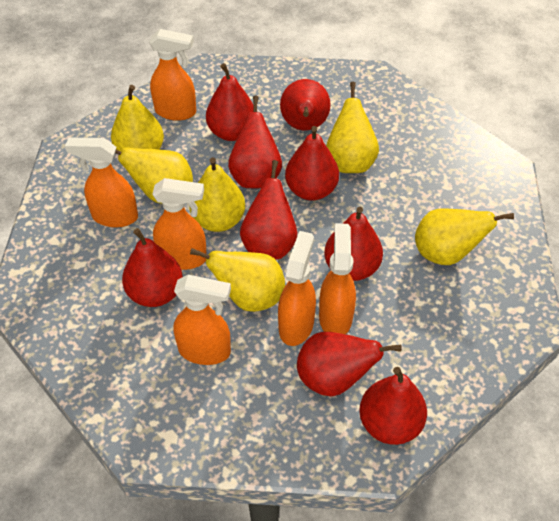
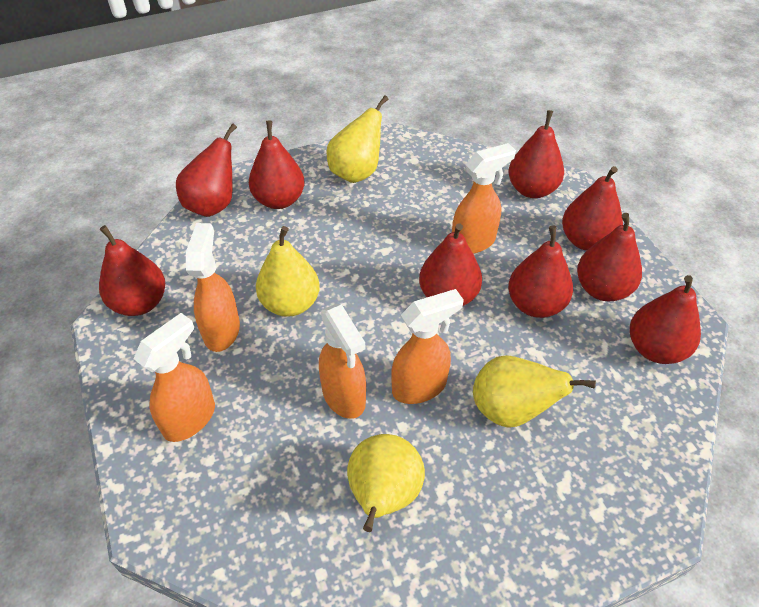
orange spray bottle: 6 -> 5
yellow pear: 6 -> 4

